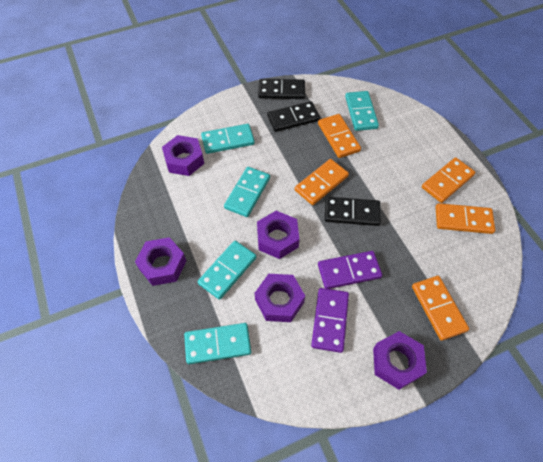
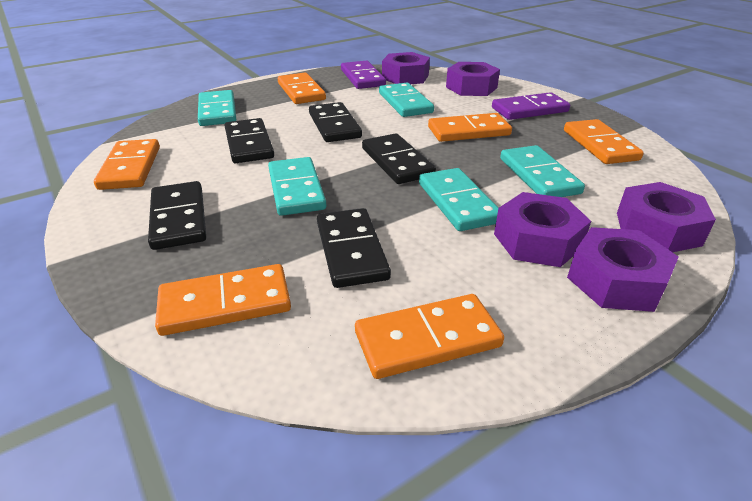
black domino: 3 -> 5
orange domino: 5 -> 6

